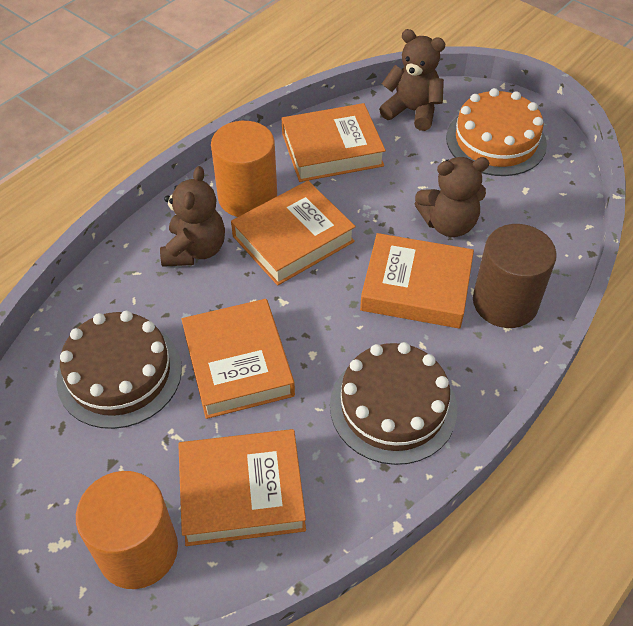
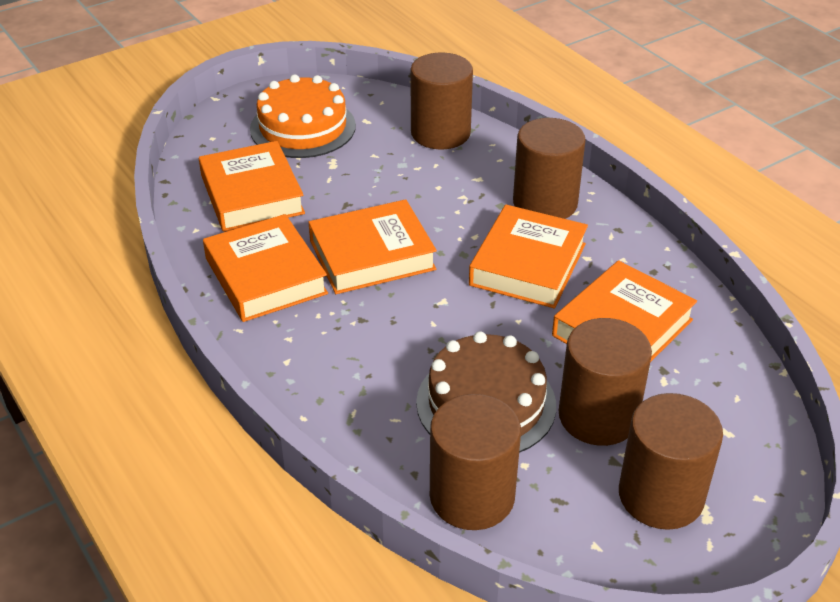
brown cake: 2 -> 1
brown cylinder: 1 -> 5
brown teddy bear: 3 -> 0
orange cylinder: 2 -> 0

